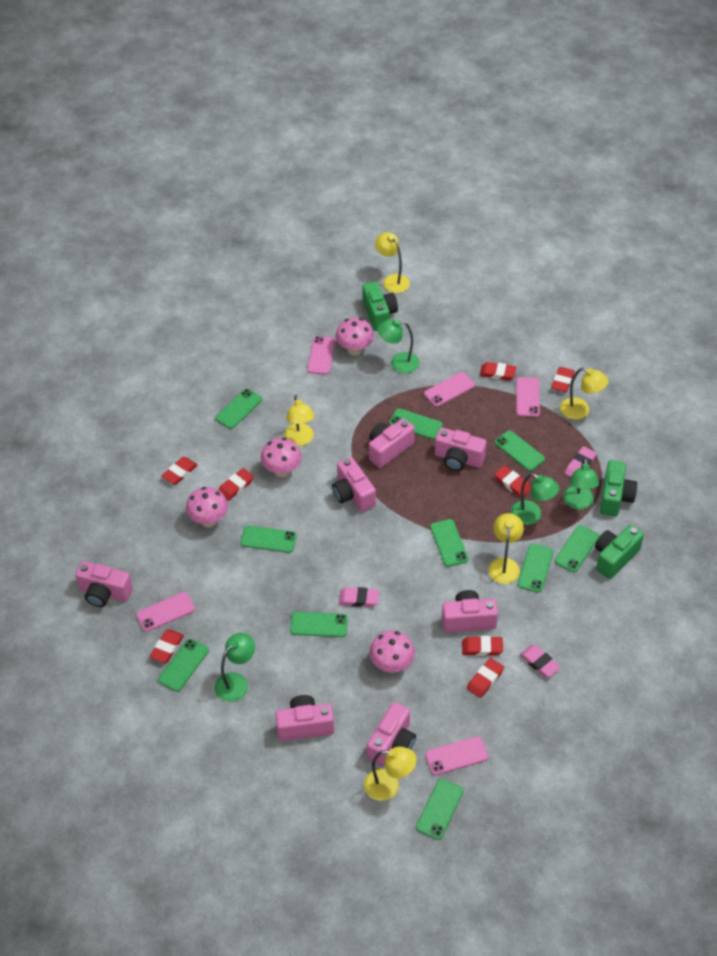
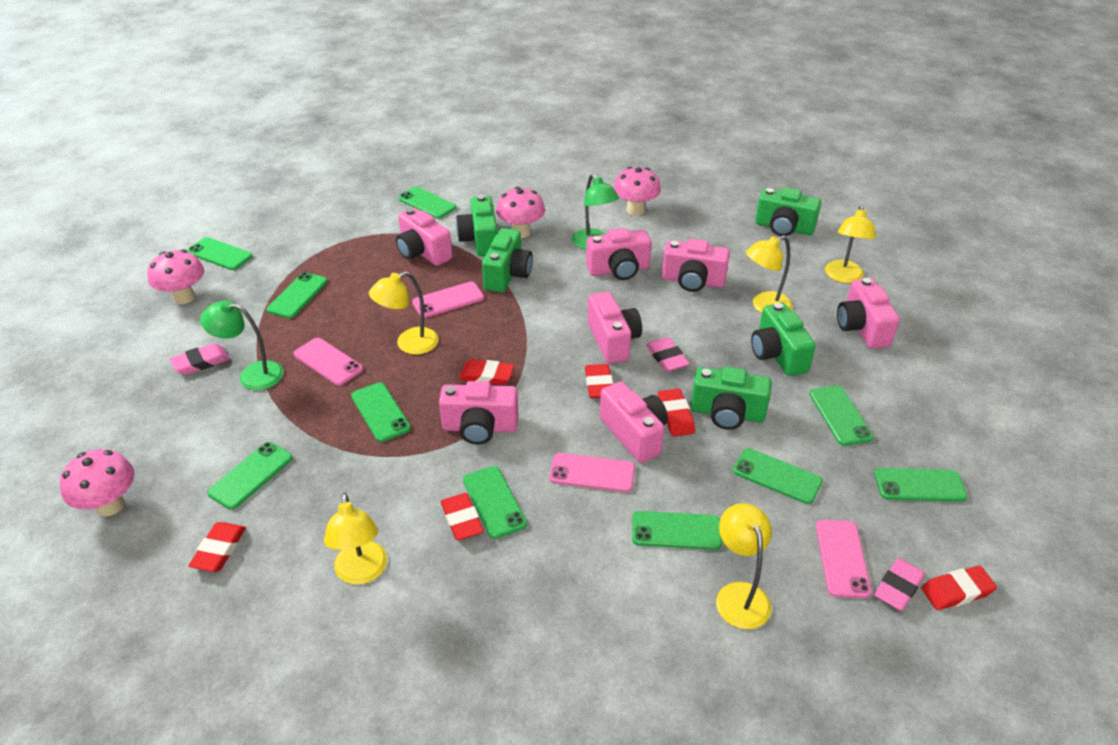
green camera: 3 -> 5
green lamp: 4 -> 2
pink phone: 5 -> 4
red eraser: 8 -> 6

